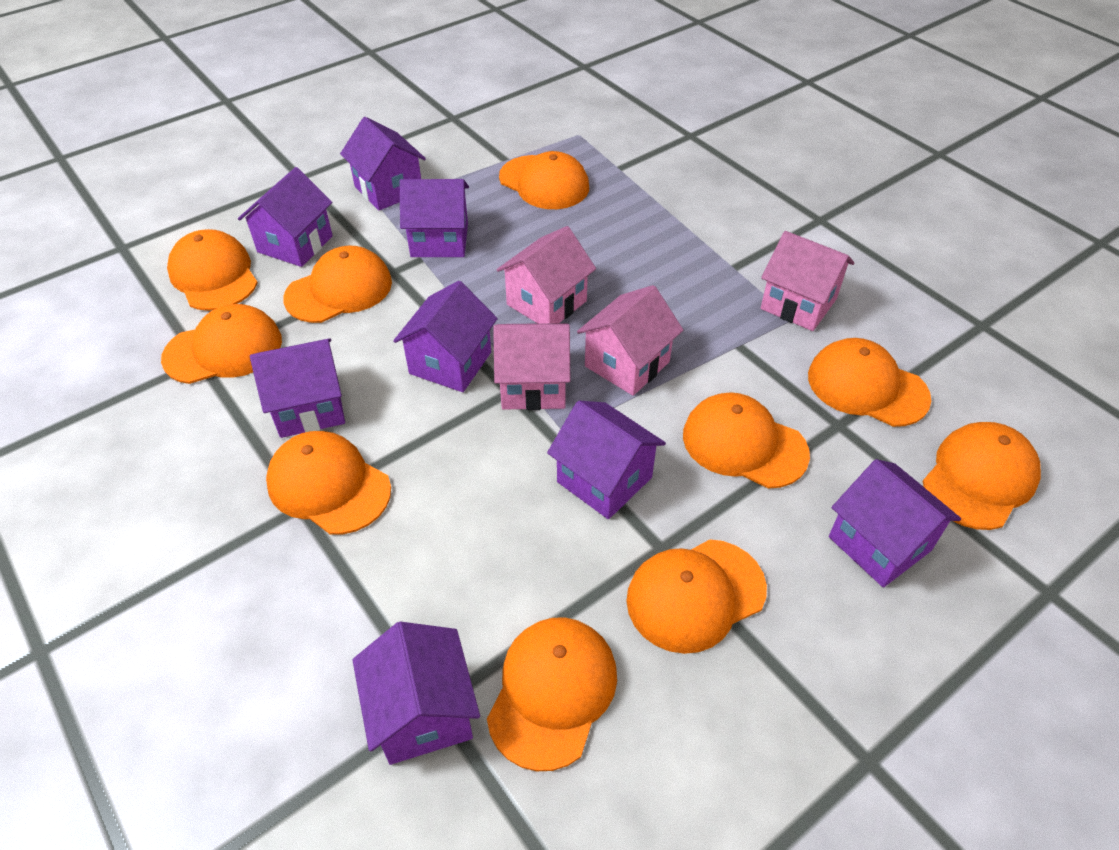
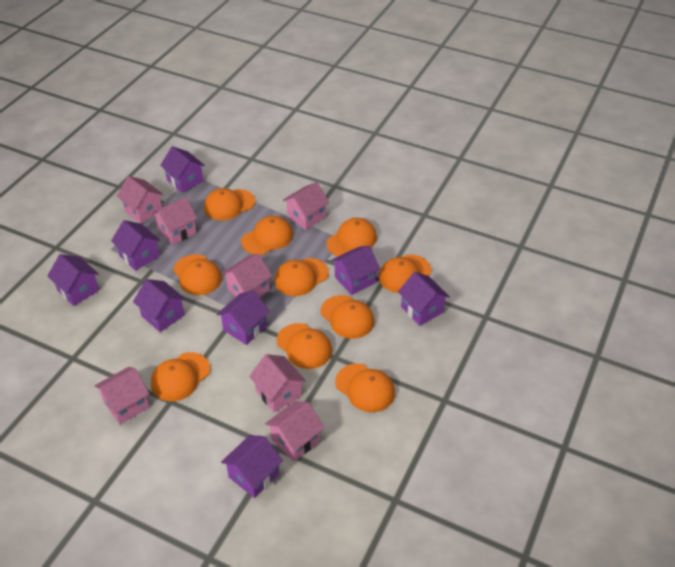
pink house: 4 -> 7

